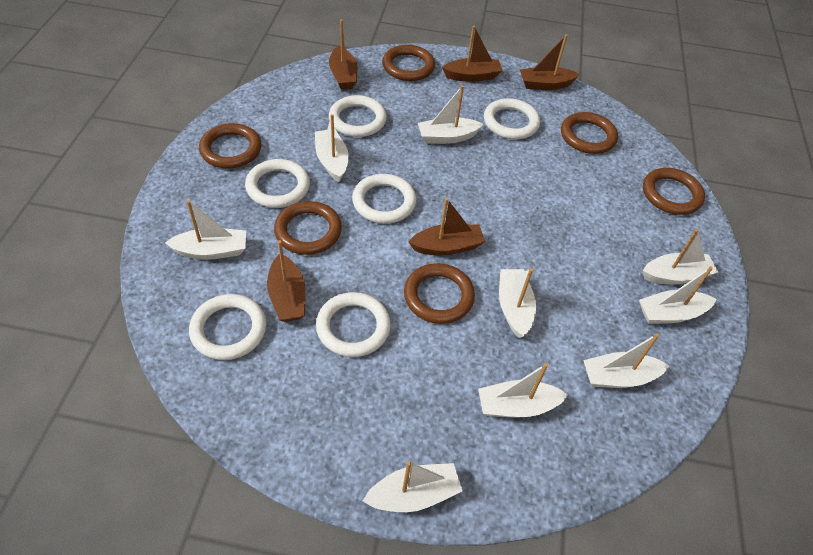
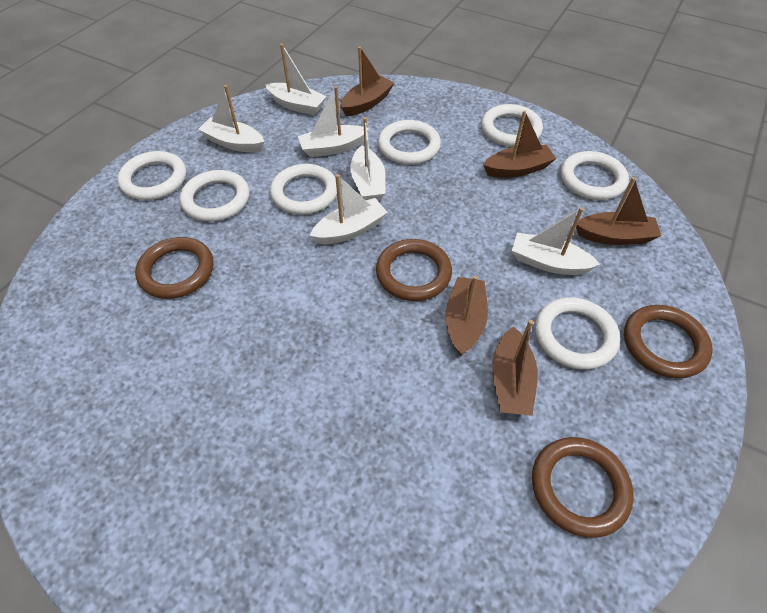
brown ring: 6 -> 4
white boat: 9 -> 6
white ring: 6 -> 7

